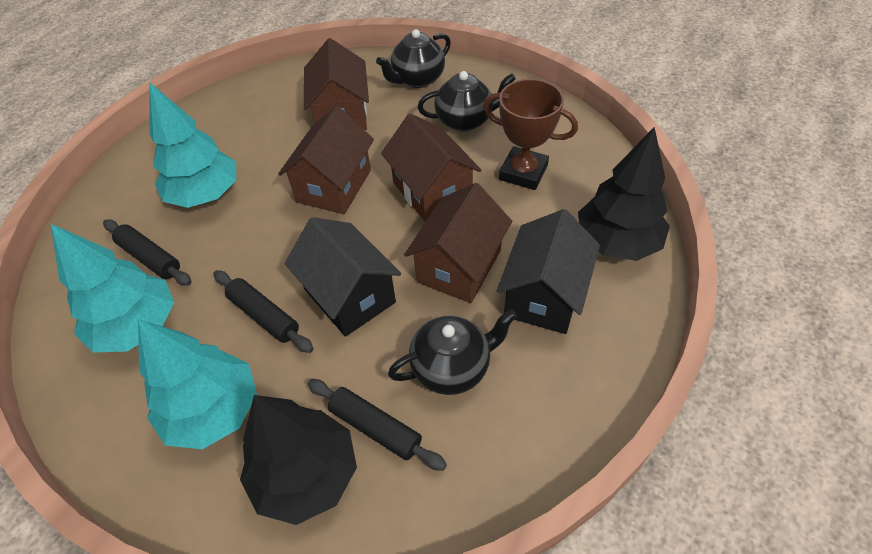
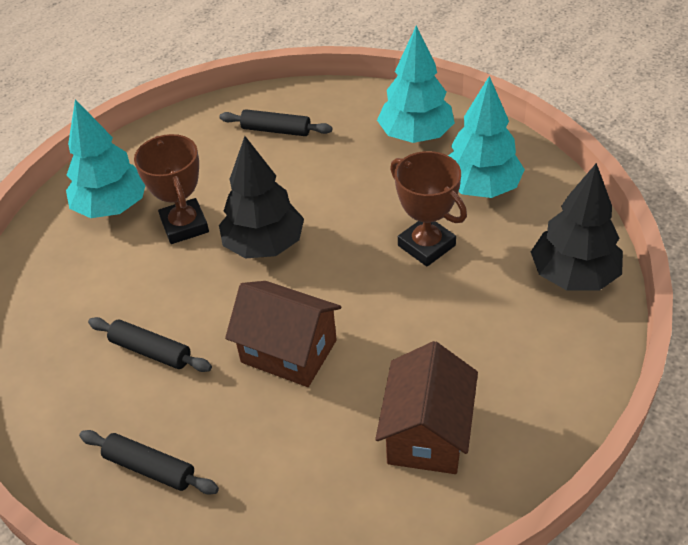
black house: 2 -> 0
black teapot: 3 -> 0
brown house: 4 -> 2
brown trophy: 1 -> 2

